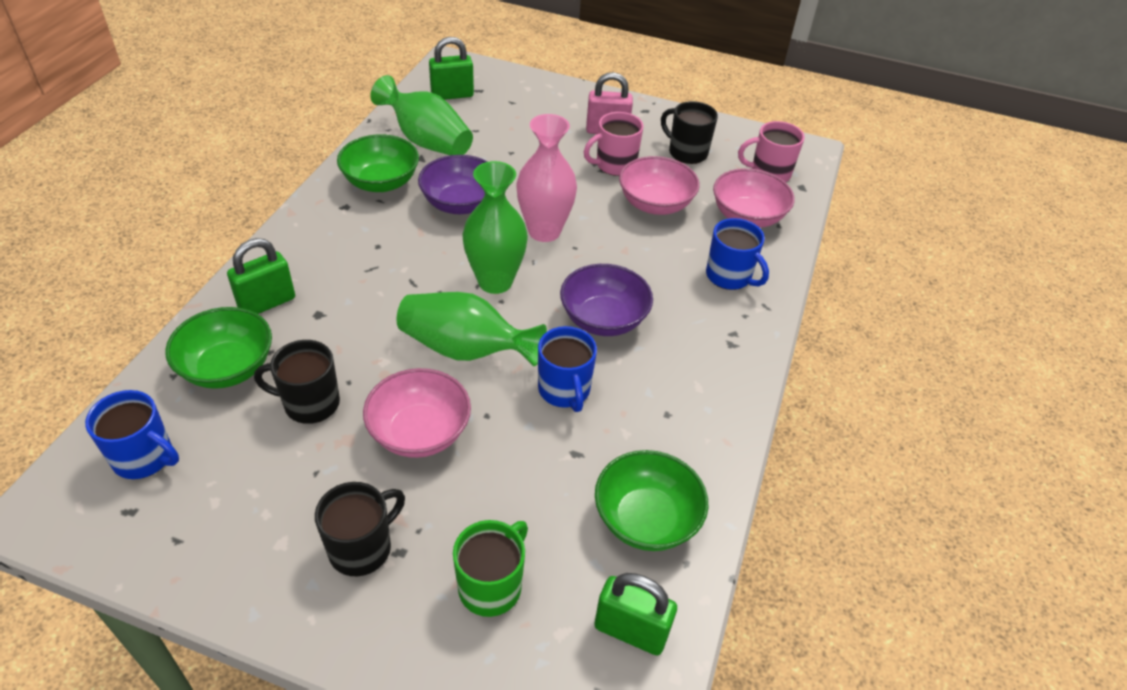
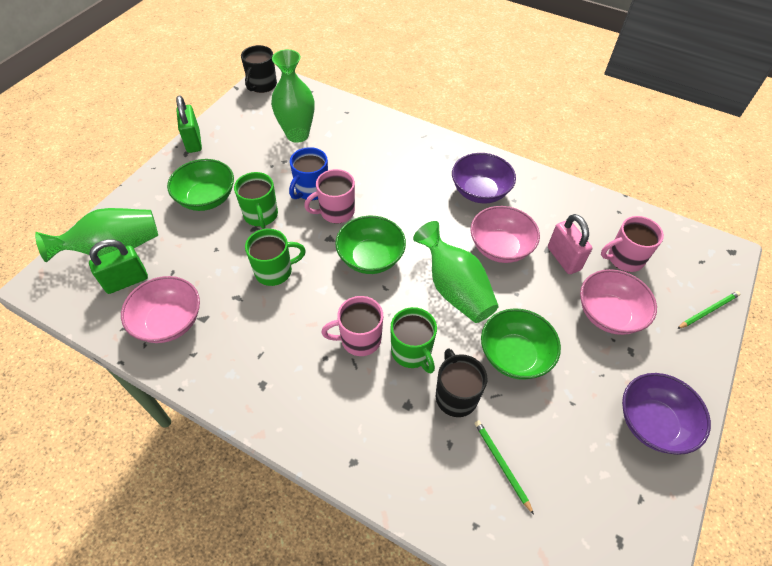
black mug: 3 -> 2
blue mug: 3 -> 1
green mug: 1 -> 3
green padlock: 3 -> 2
green pencil: 0 -> 2
pink mug: 2 -> 3
pink vase: 1 -> 0

